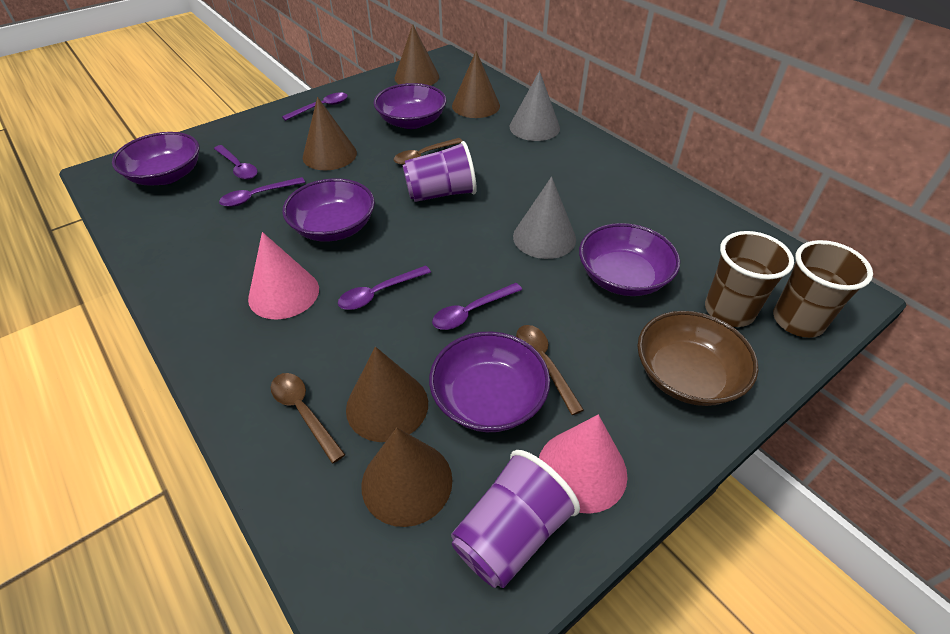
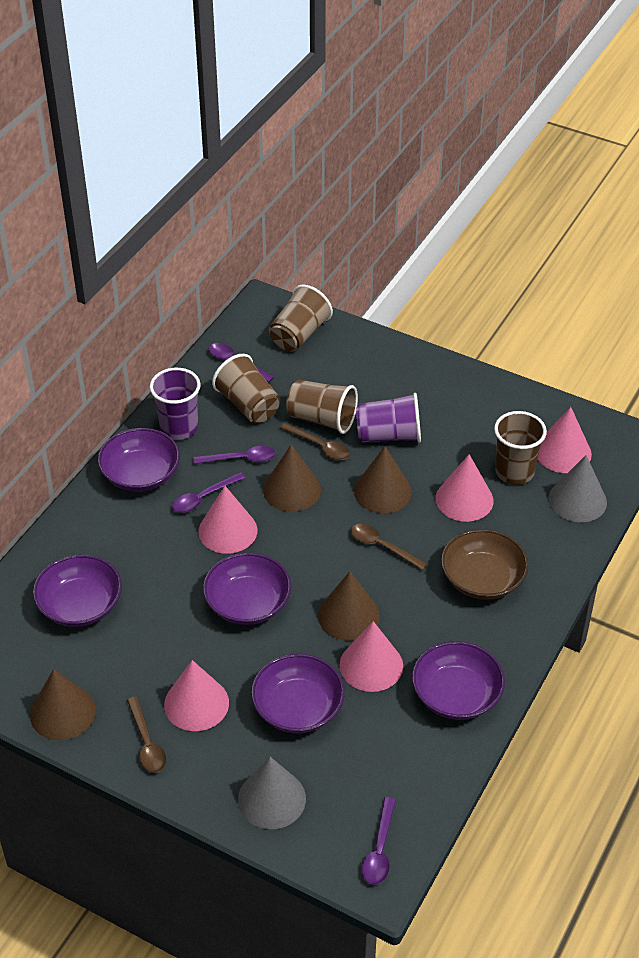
brown cone: 5 -> 4
brown cup: 2 -> 4
pink cone: 2 -> 5
purple spoon: 5 -> 4

